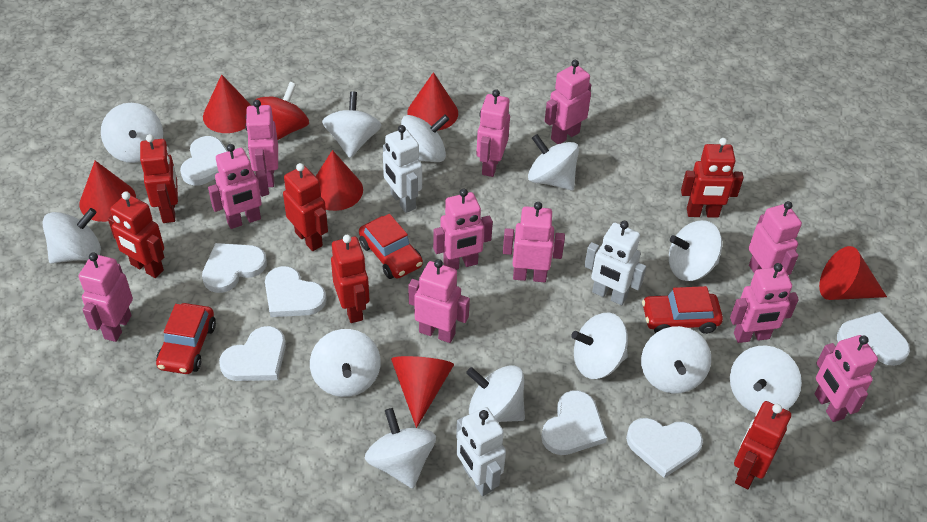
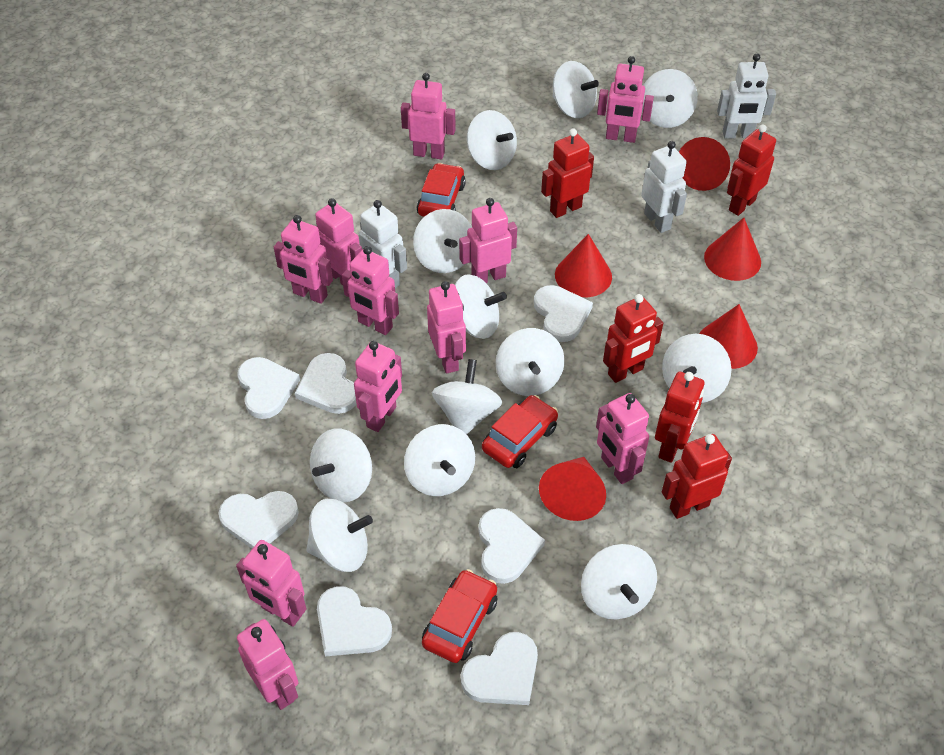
red cone: 6 -> 5
red robot: 6 -> 5
red spinning top: 1 -> 0

